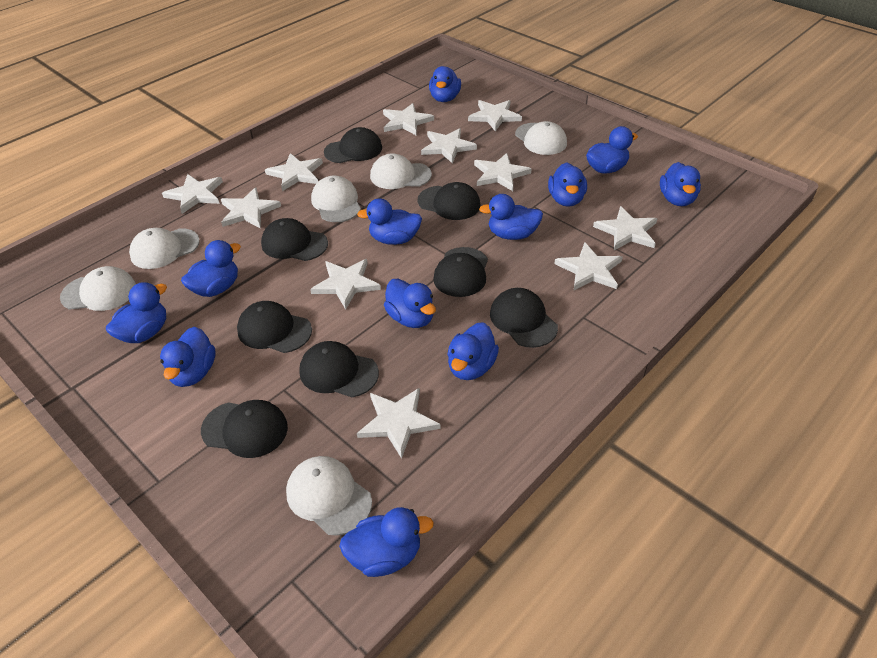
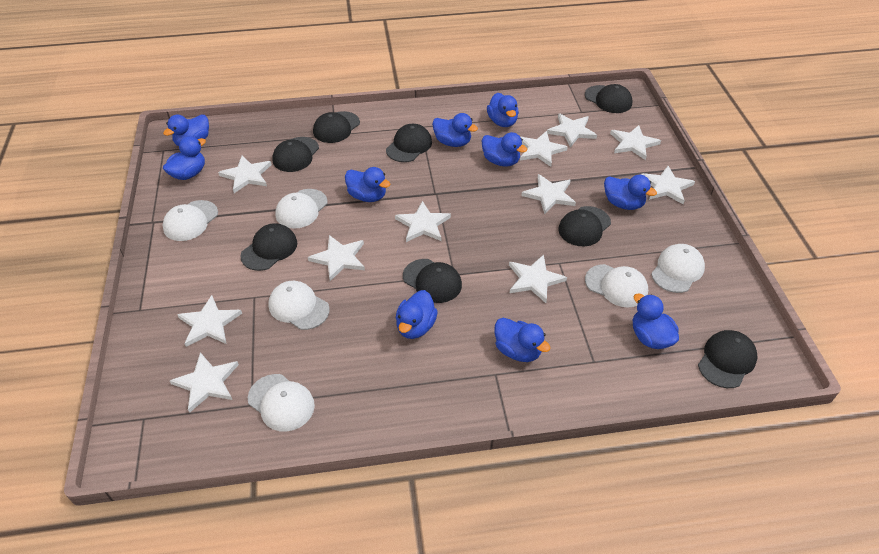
blue duck: 12 -> 10

